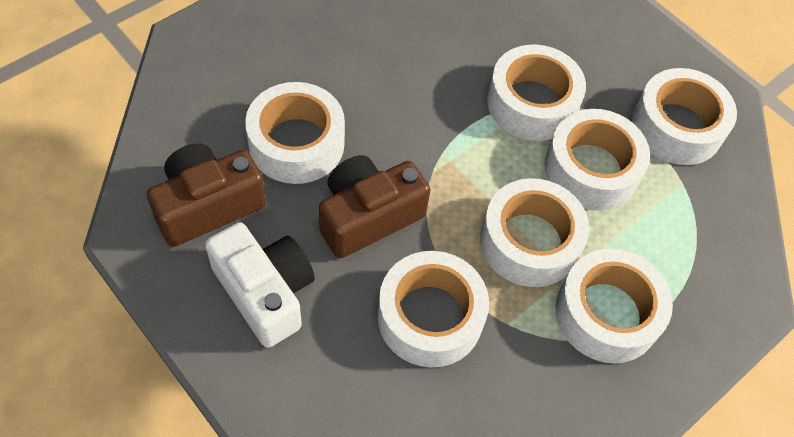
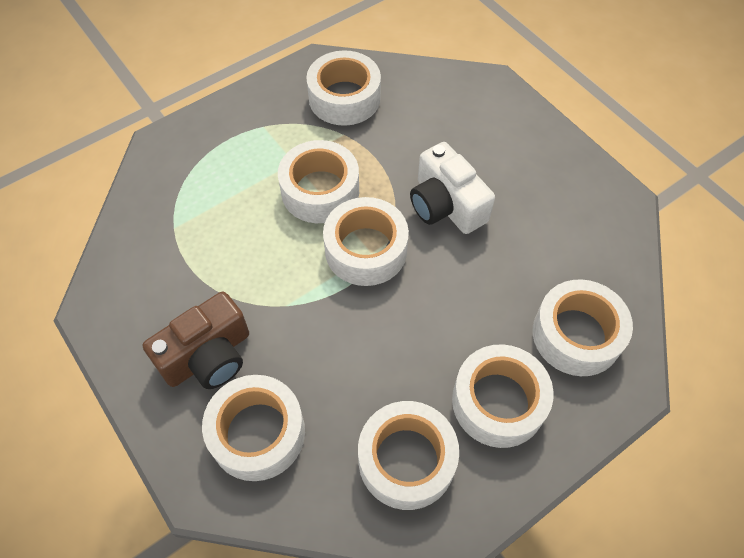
brown camera: 2 -> 1

